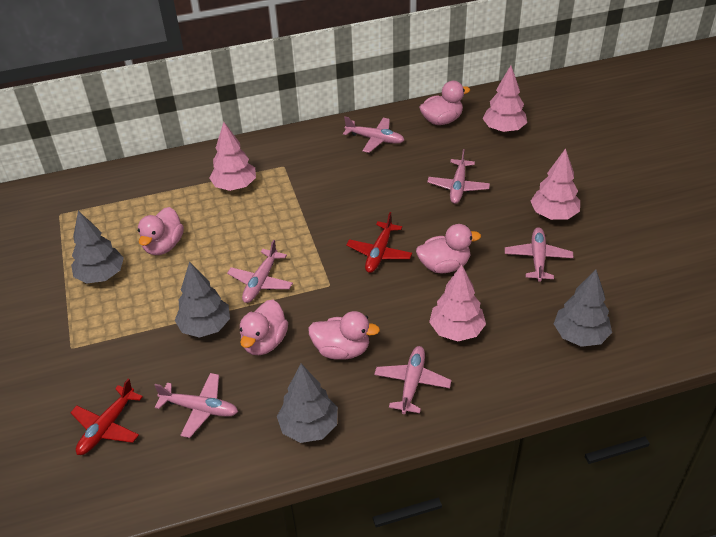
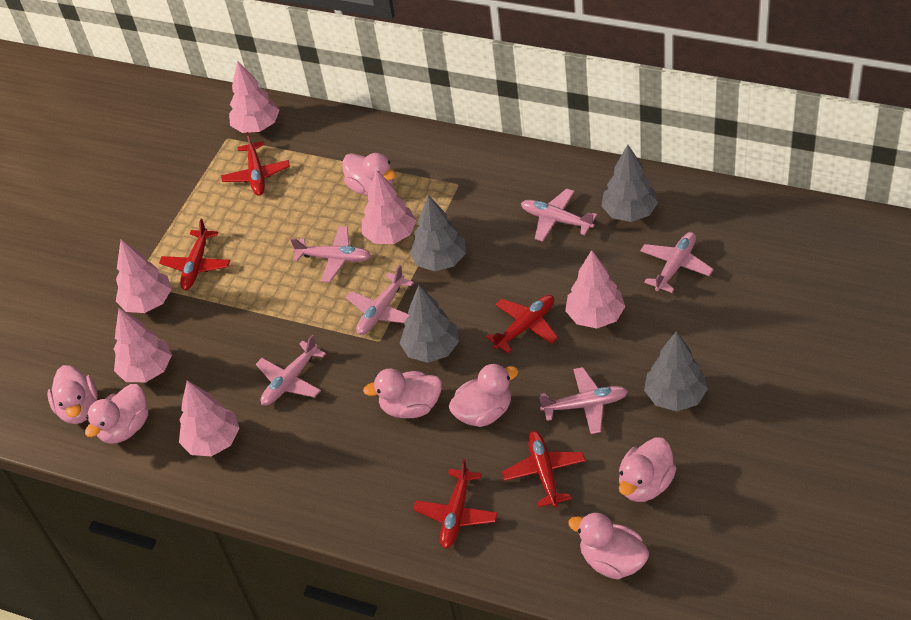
pink duck: 5 -> 7
pink tree: 4 -> 6
red plane: 2 -> 5

